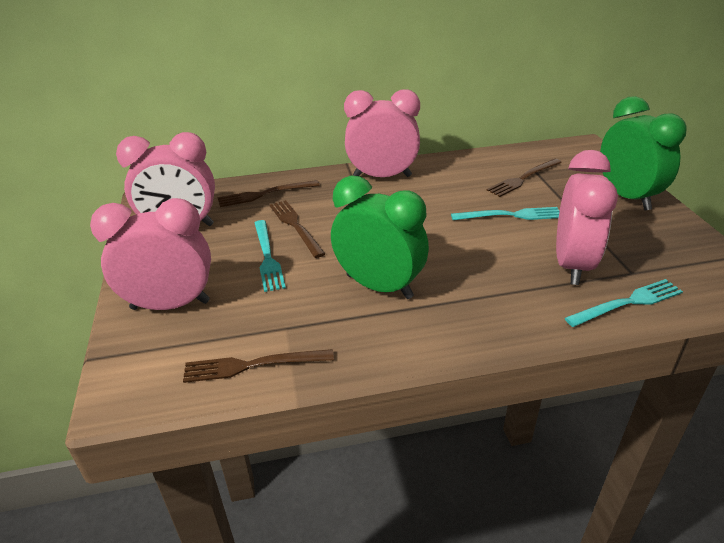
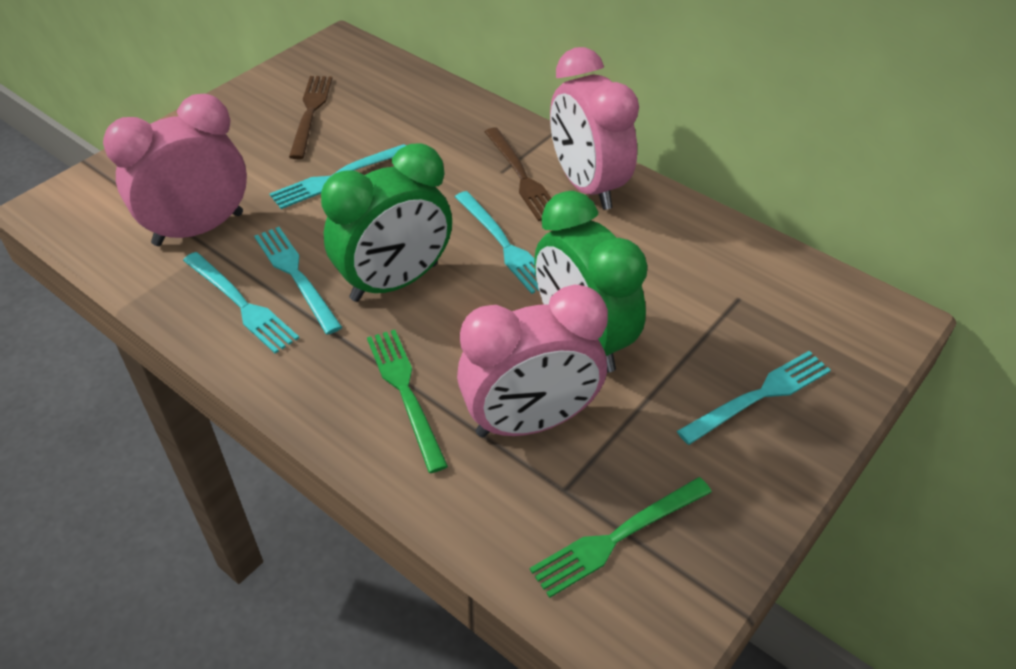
brown fork: 4 -> 2
green fork: 0 -> 2
pink clock: 4 -> 3
turquoise fork: 3 -> 5

